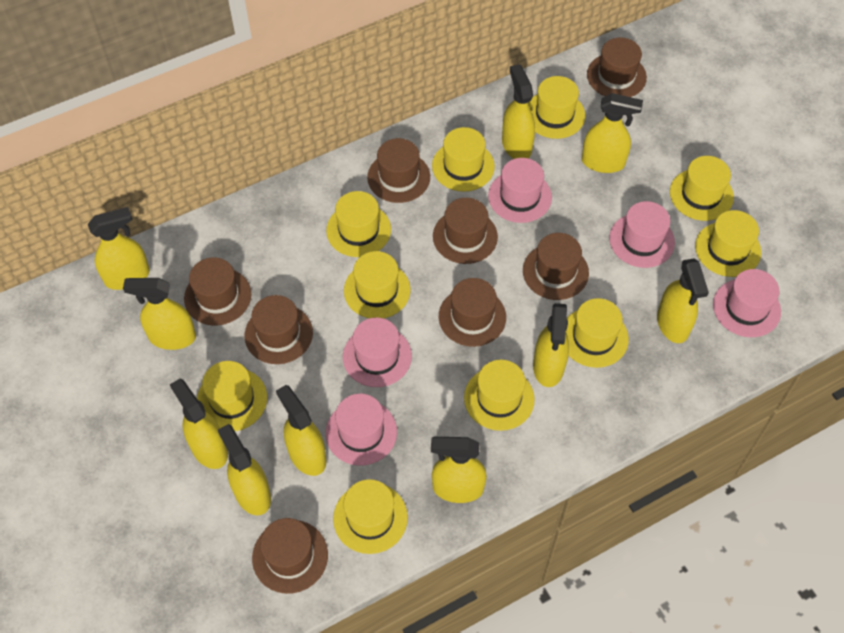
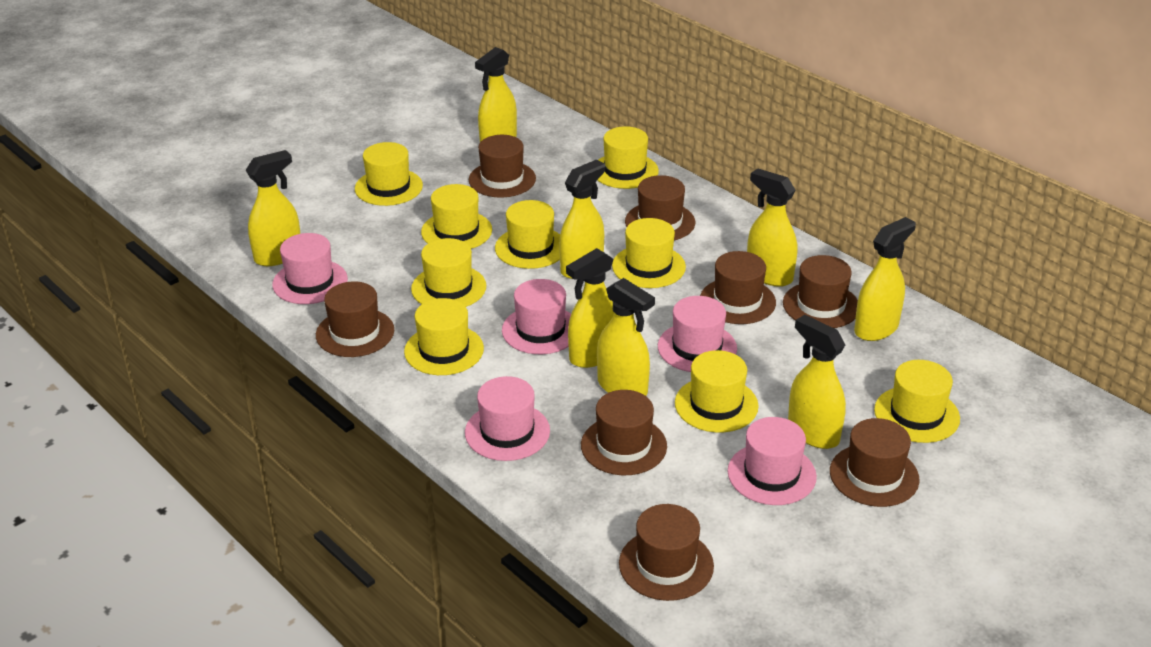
yellow hat: 10 -> 9
yellow spray bottle: 10 -> 8

